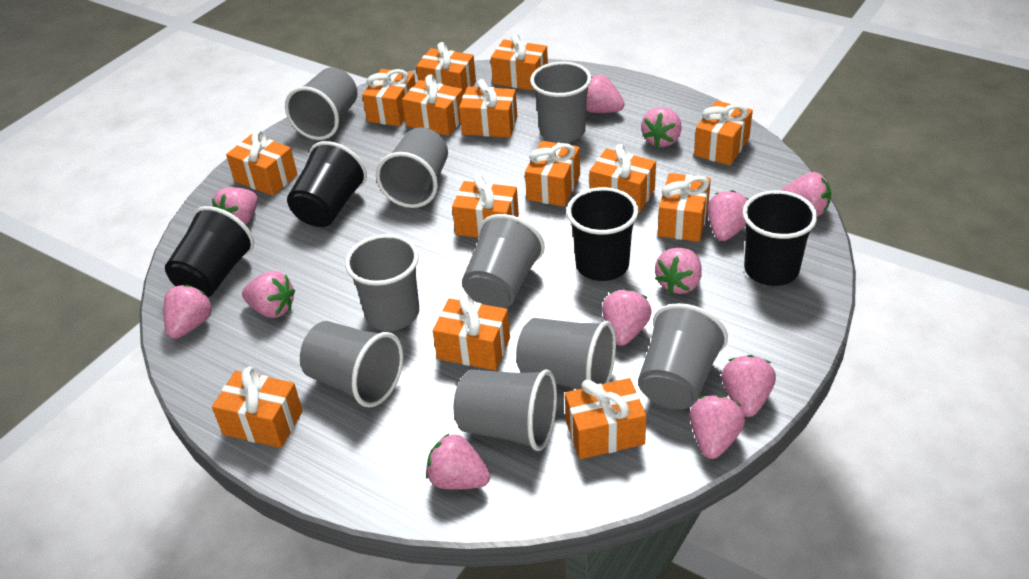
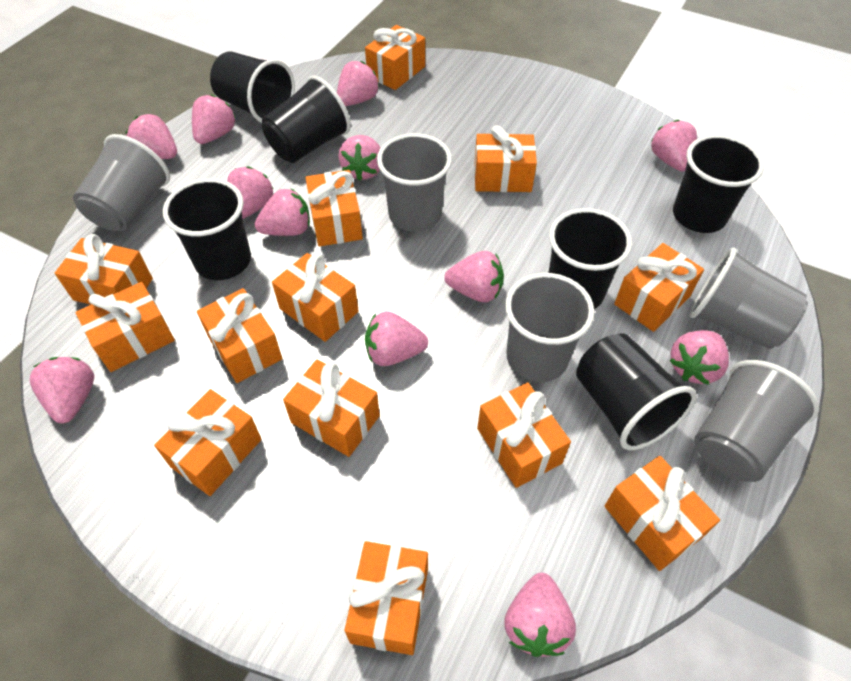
black cup: 4 -> 6
grey cup: 9 -> 5
orange gift: 14 -> 13

